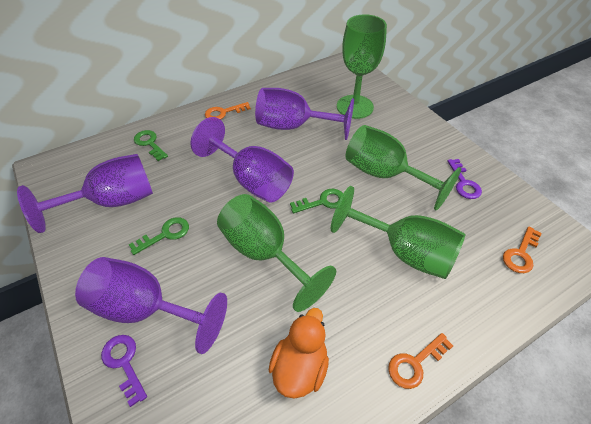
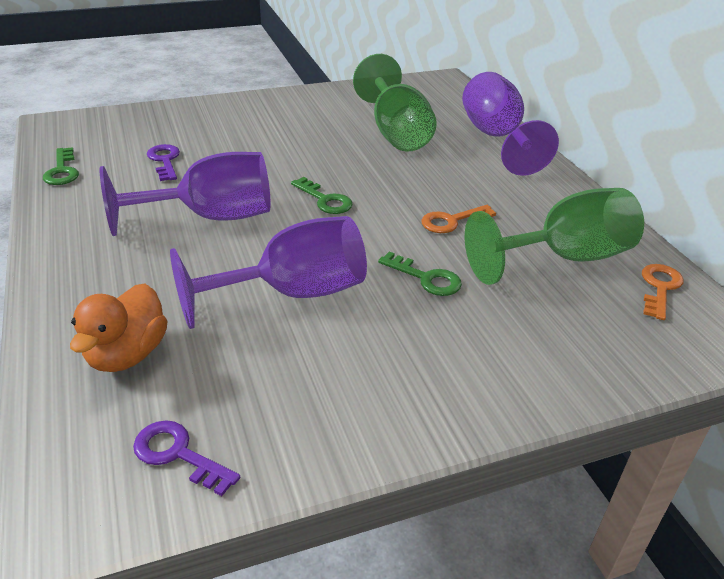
green goblet: 4 -> 2
orange key: 3 -> 2
purple goblet: 4 -> 3

